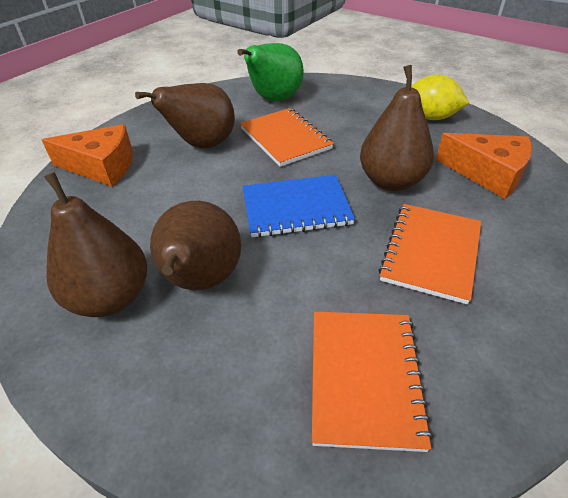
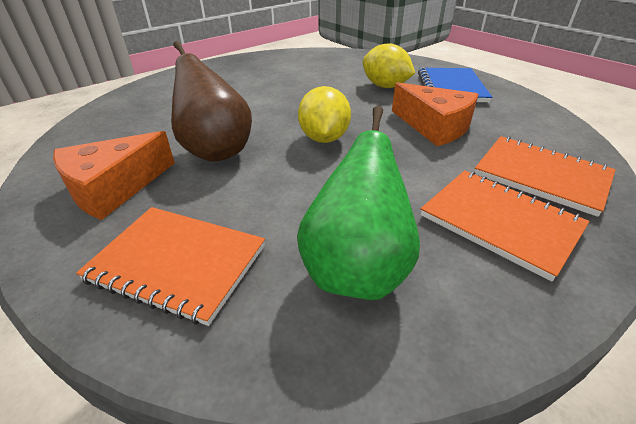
brown pear: 4 -> 1
yellow lemon: 1 -> 2

